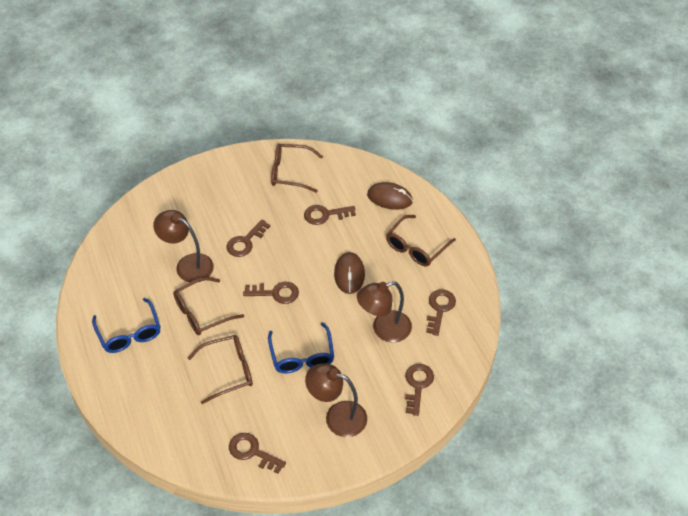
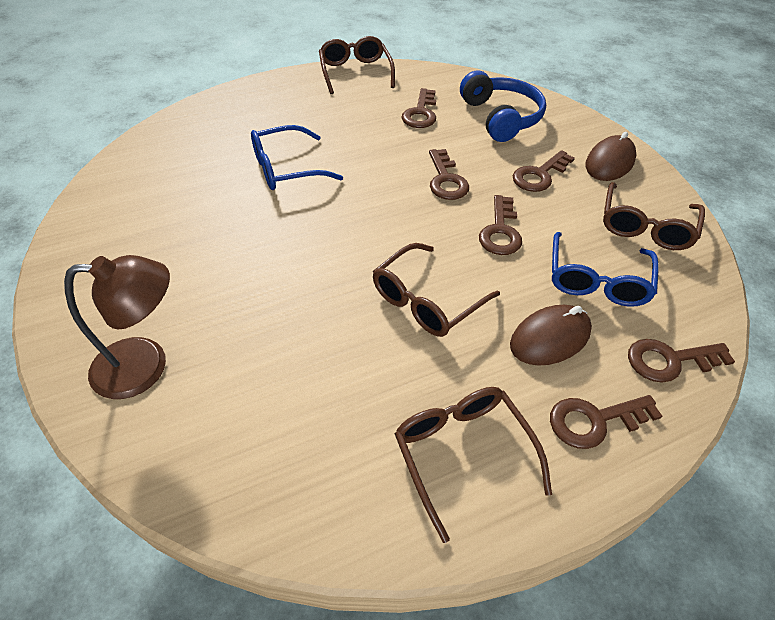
blue headphones: 0 -> 1
brown lamp: 3 -> 1

